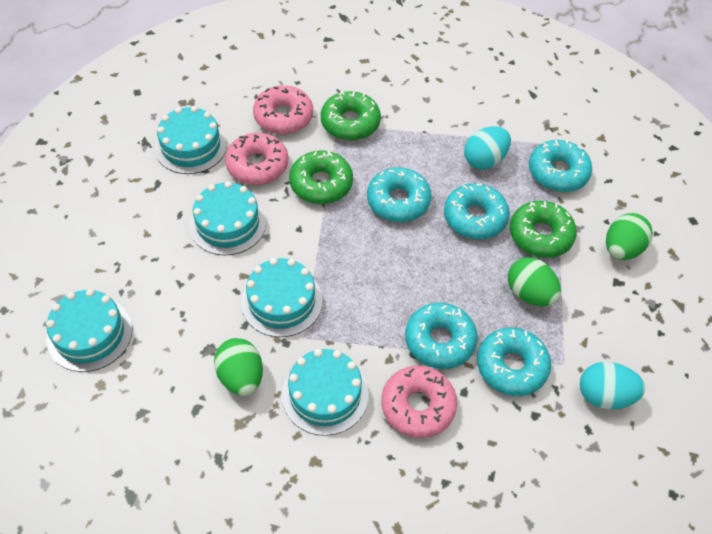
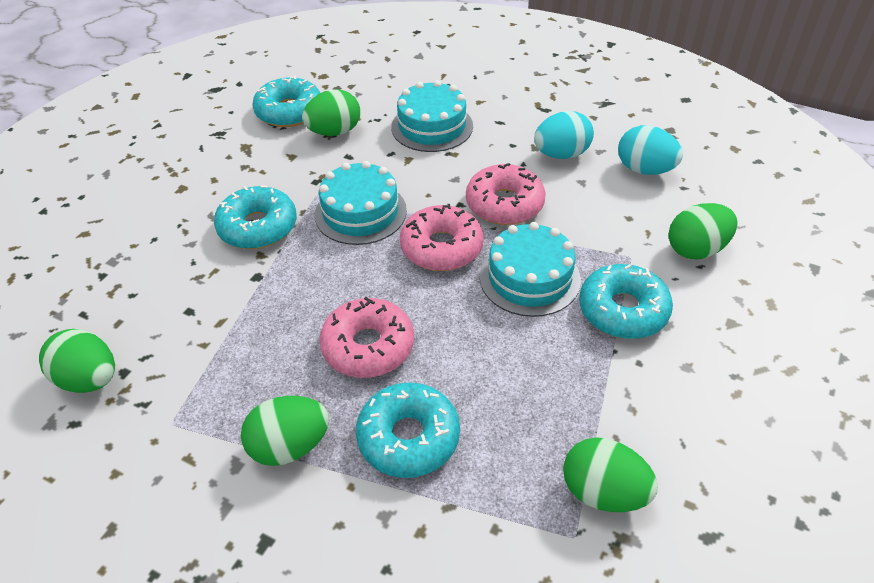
green donut: 3 -> 0
green egg: 3 -> 5
turquoise cake: 5 -> 3
turquoise donut: 5 -> 4

